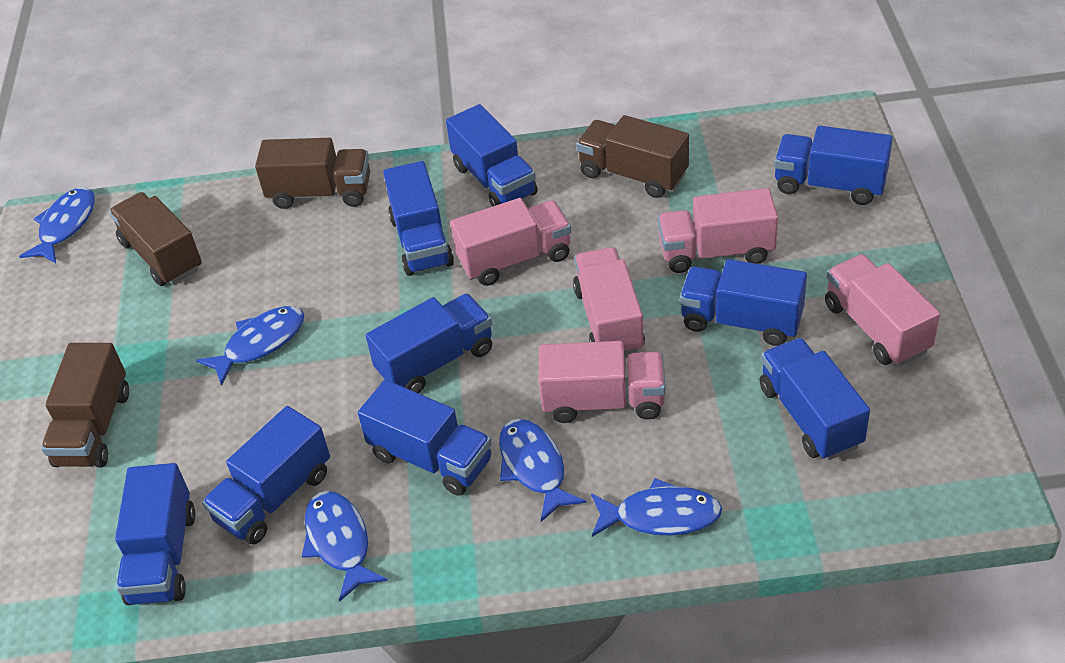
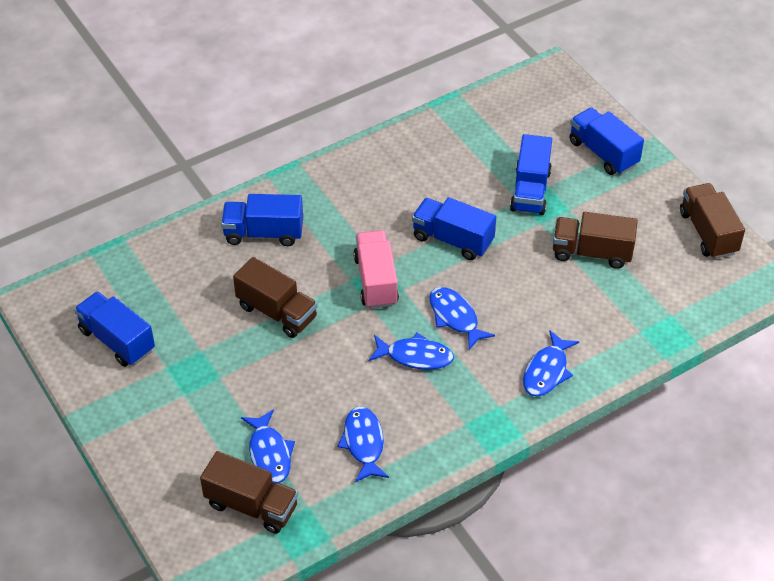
blue truck: 9 -> 5
pink truck: 5 -> 1

